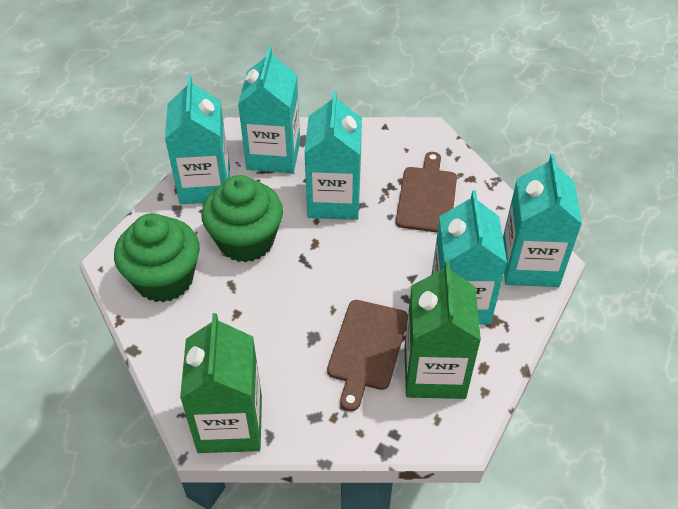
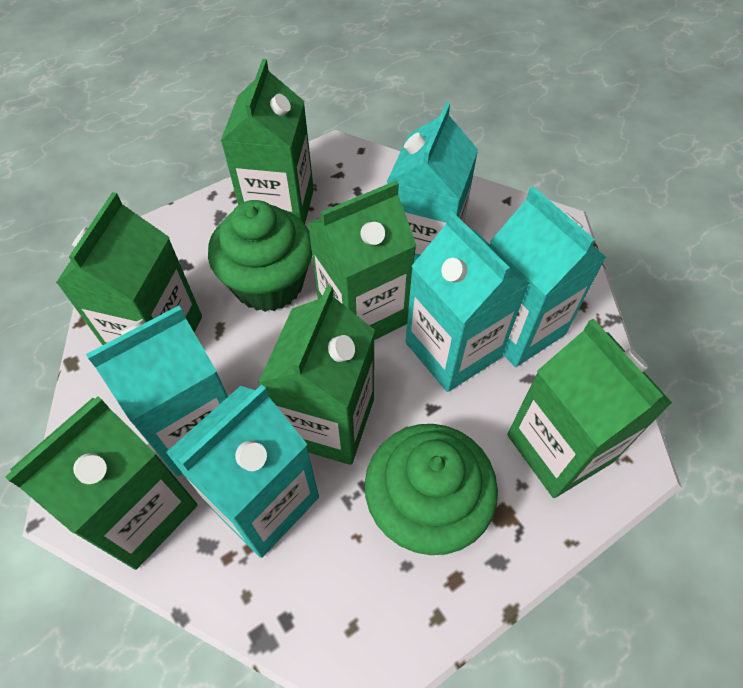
brown cutting board: 2 -> 0
green carton: 2 -> 6

